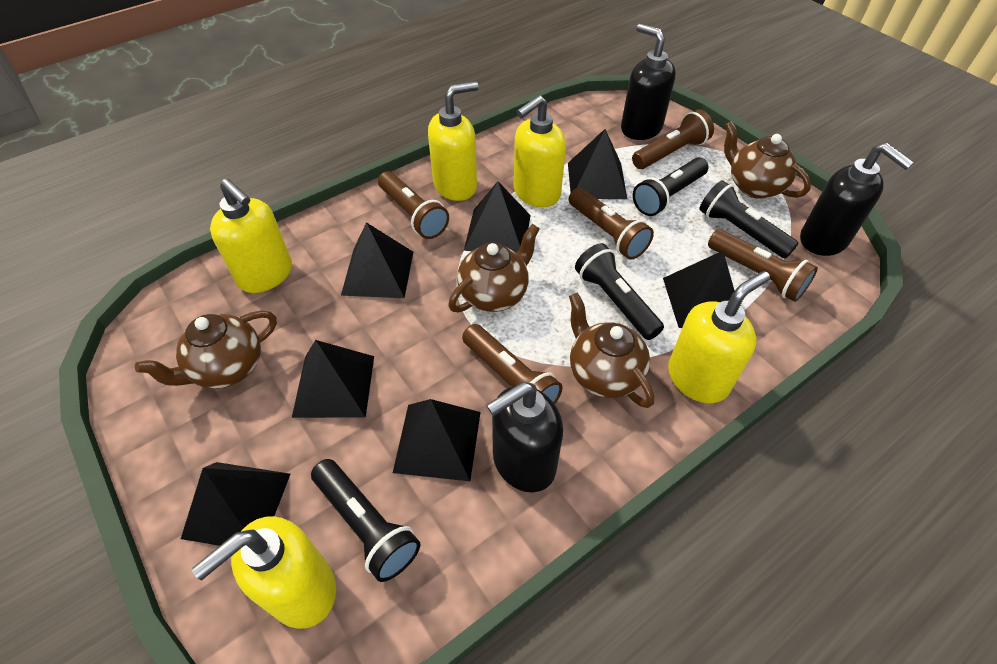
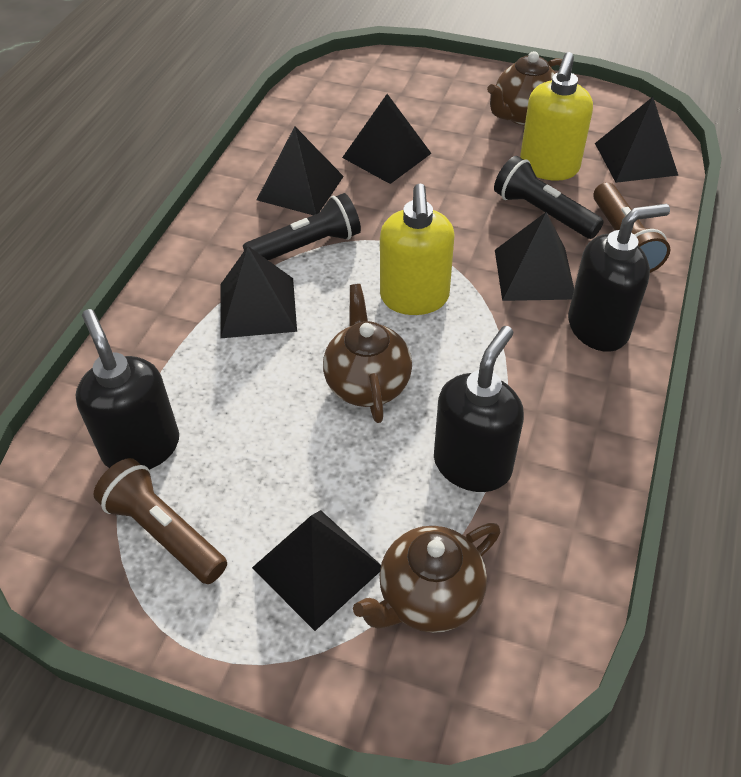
black flashlight: 4 -> 2
black pyramid: 7 -> 6
brown flashlight: 5 -> 2
brown teapot: 4 -> 3
yellow soap dispenser: 5 -> 2

